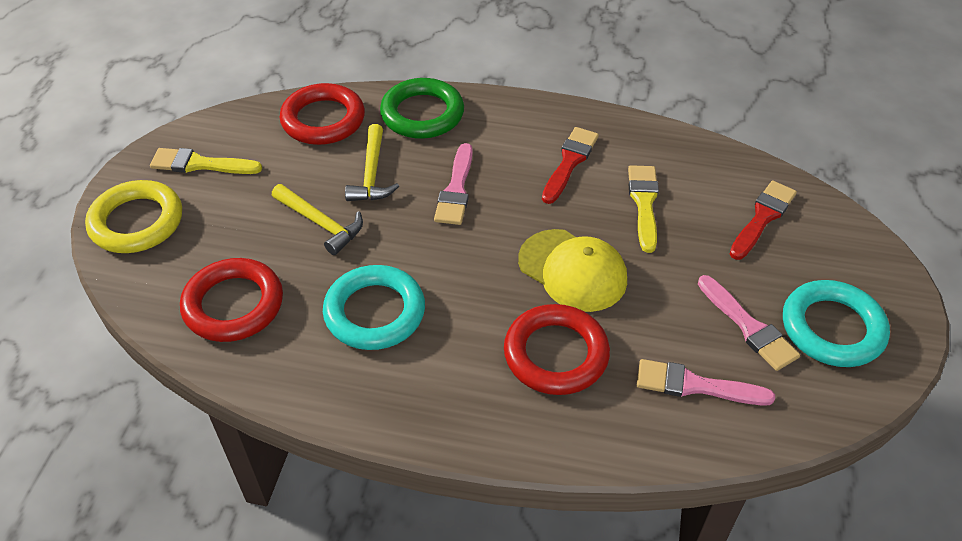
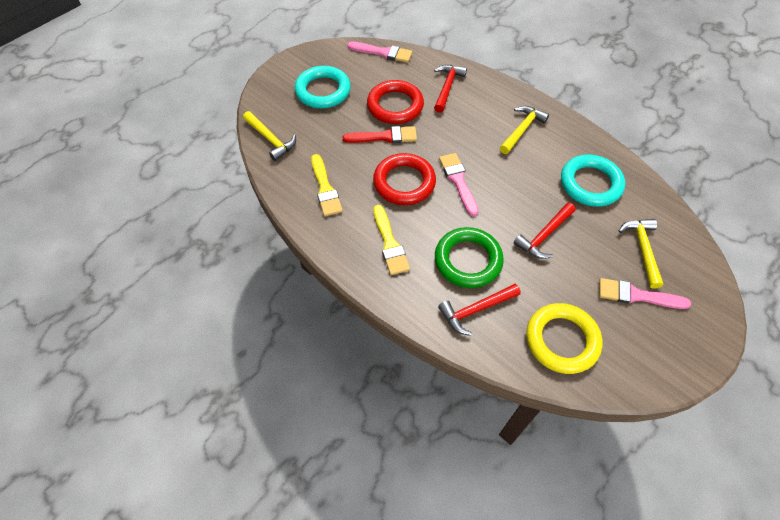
red brush: 2 -> 1
red hammer: 0 -> 3
red ring: 3 -> 2
yellow cap: 1 -> 0
yellow hammer: 2 -> 3

